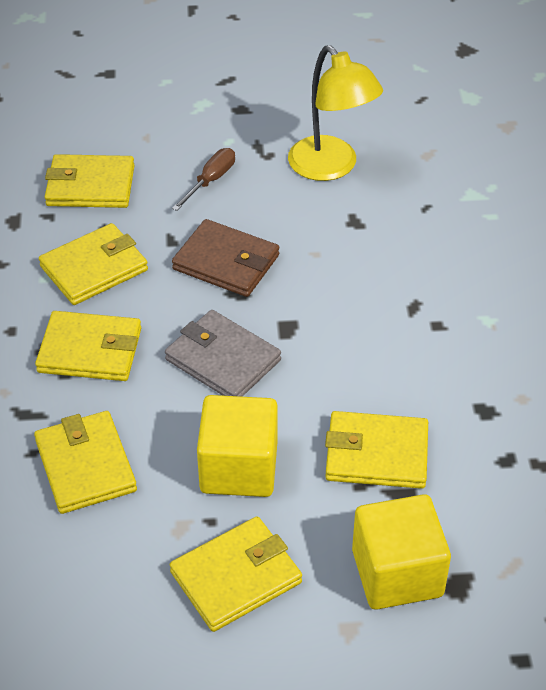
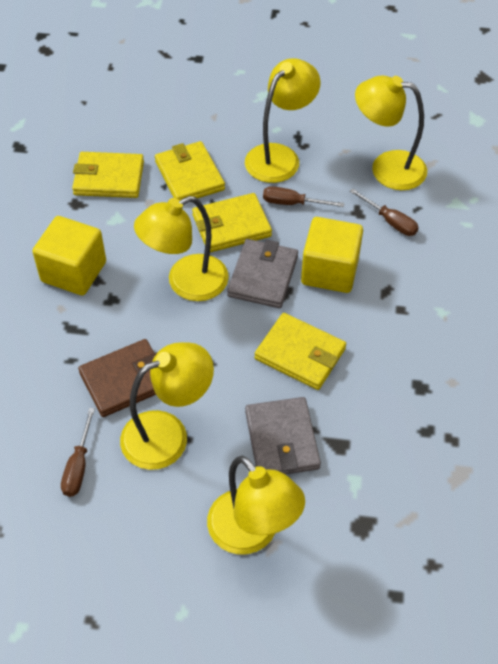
brown screwdriver: 1 -> 3
grey wallet: 1 -> 2
yellow lamp: 1 -> 5
yellow wallet: 6 -> 4

